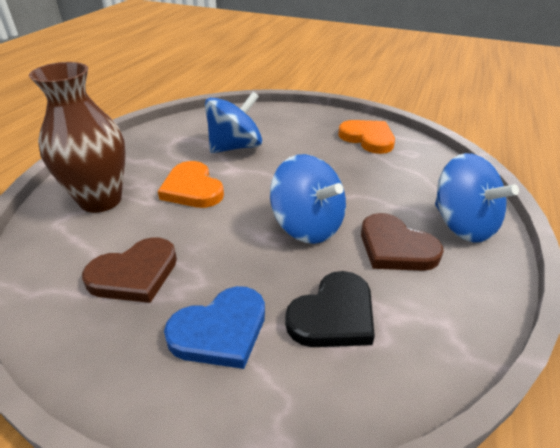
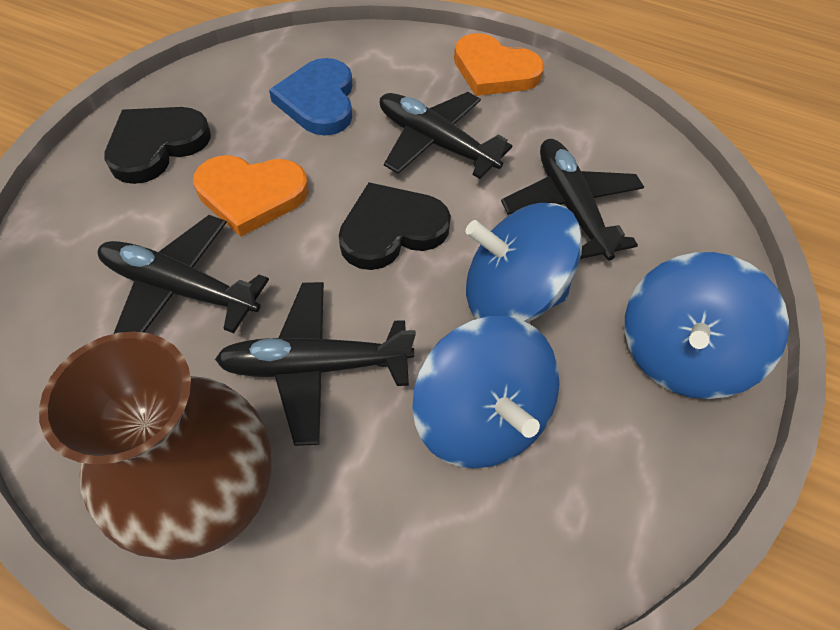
black heart: 1 -> 2
black plane: 0 -> 4
brown heart: 2 -> 0

